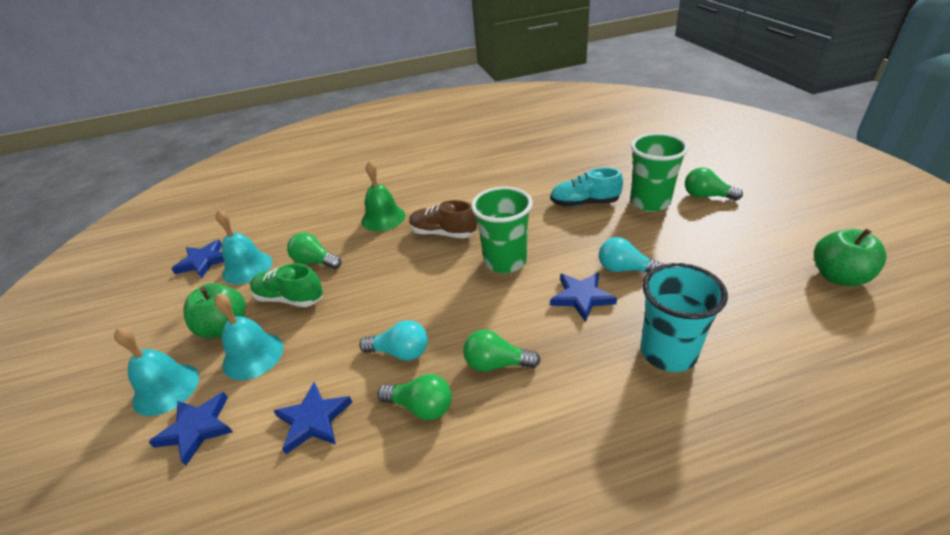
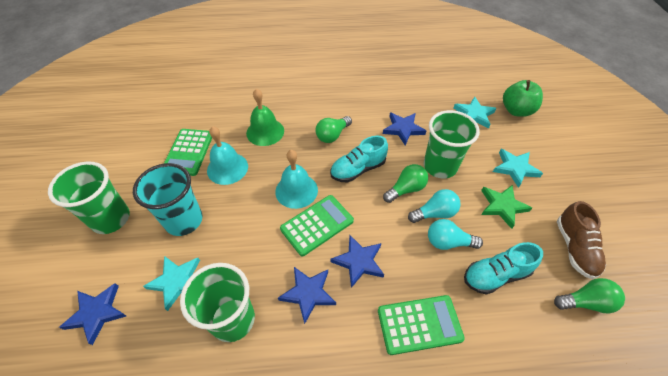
green apple: 2 -> 1
green calculator: 0 -> 3
green cup: 2 -> 3
green light bulb: 4 -> 3
green shoe: 1 -> 0
green star: 0 -> 1
turquoise bell: 3 -> 2
turquoise shoe: 1 -> 2
turquoise star: 0 -> 3

